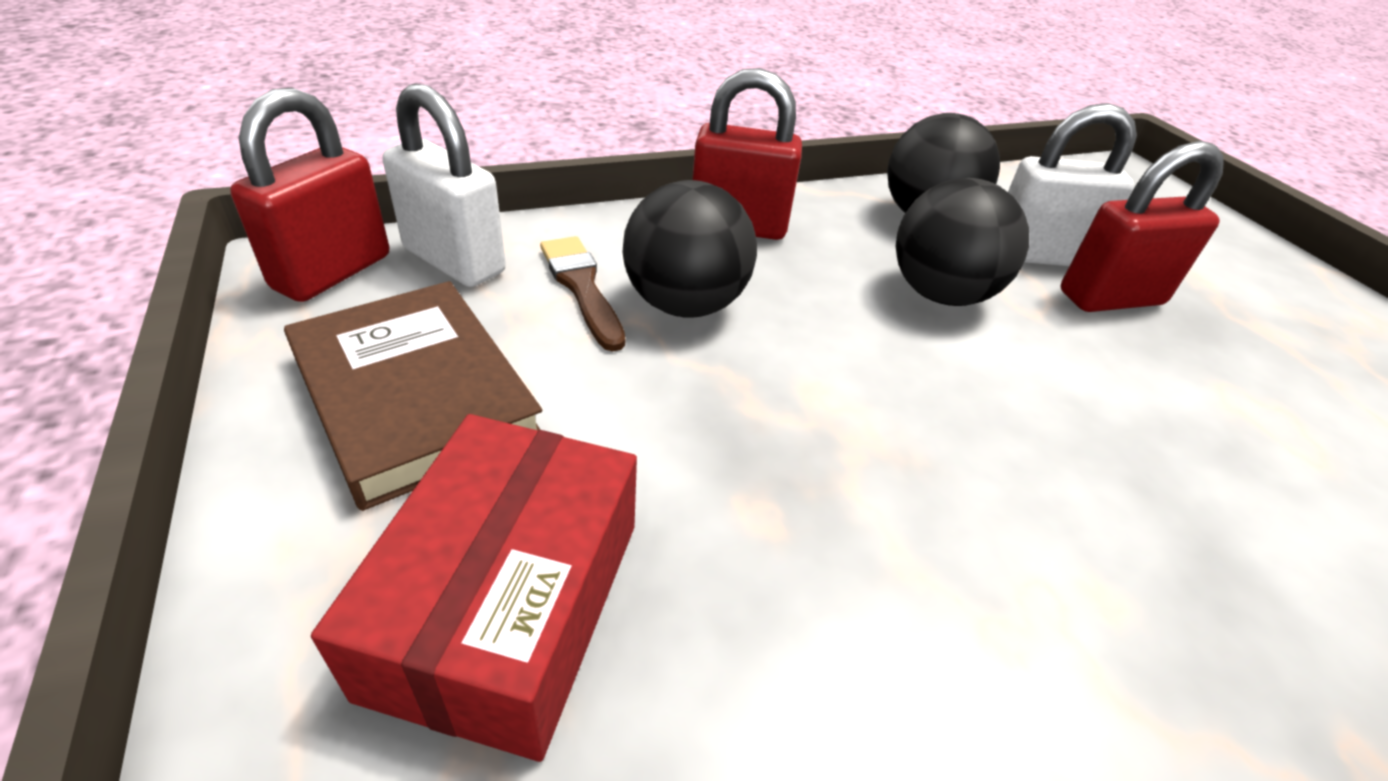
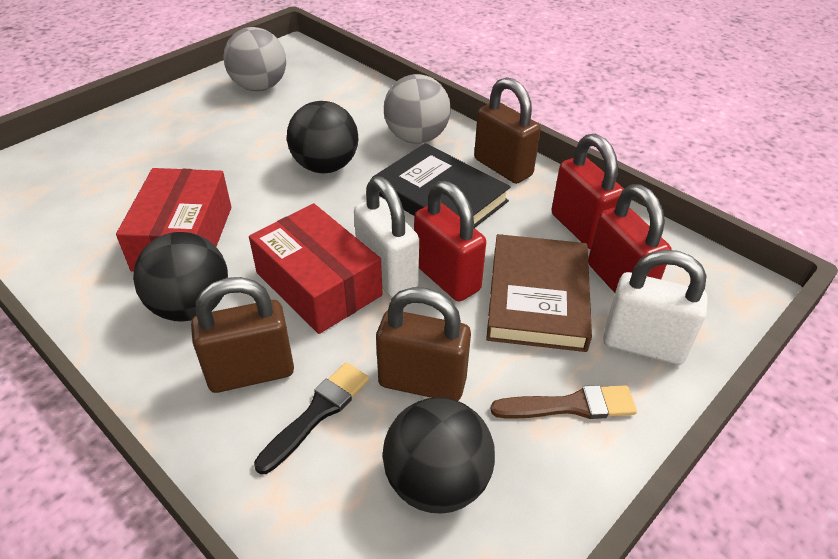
black book: 0 -> 1
black brush: 0 -> 1
brown padlock: 0 -> 3
grey ball: 0 -> 2
red box: 1 -> 2

